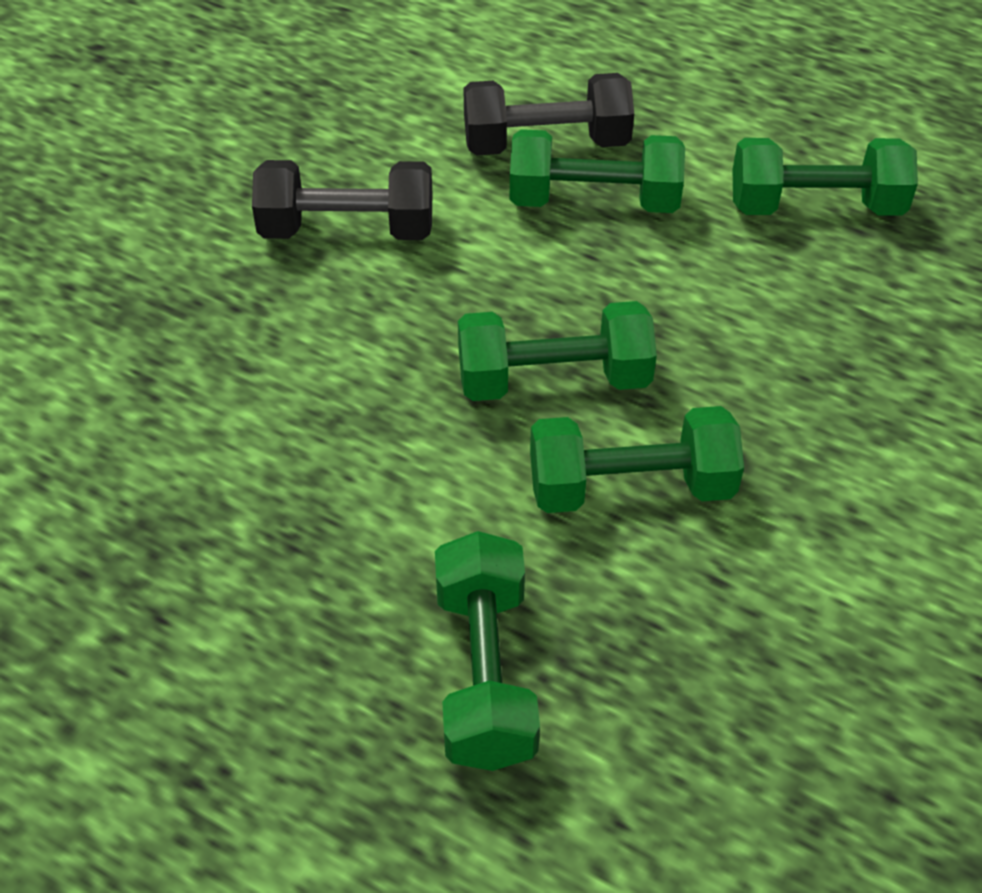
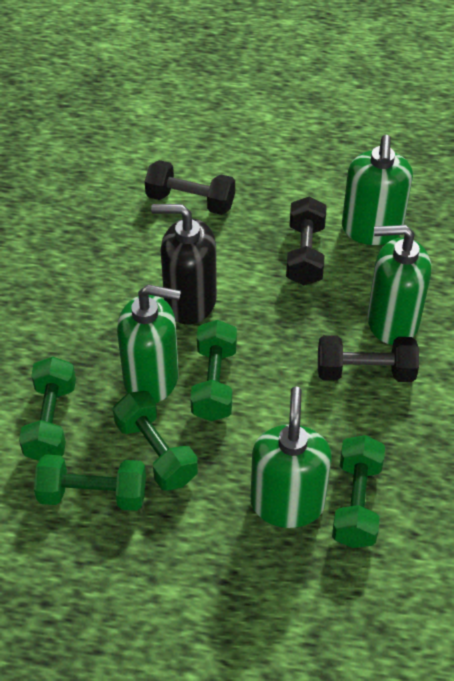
black dumbbell: 2 -> 3
black soap dispenser: 0 -> 1
green soap dispenser: 0 -> 4

